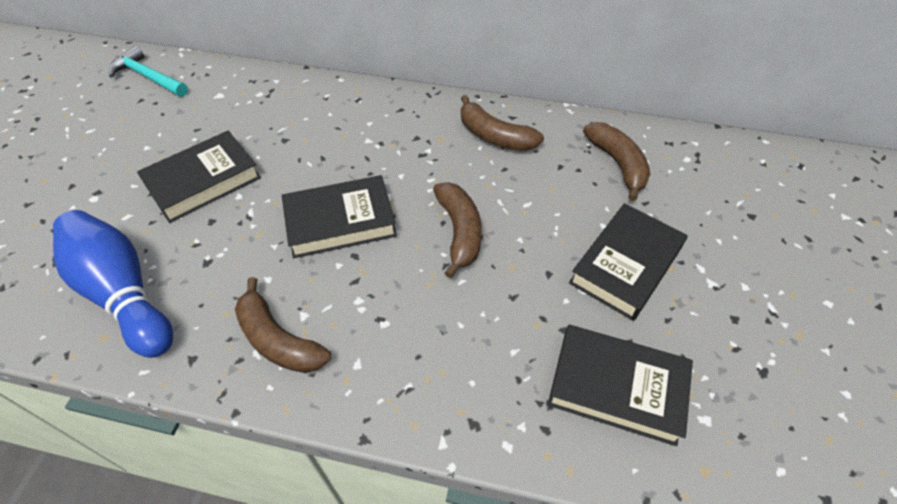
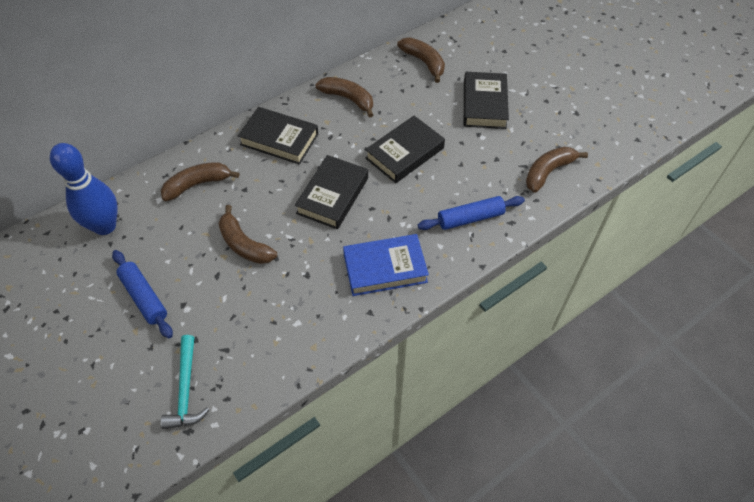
blue book: 0 -> 1
blue rolling pin: 0 -> 2
brown banana: 4 -> 5

